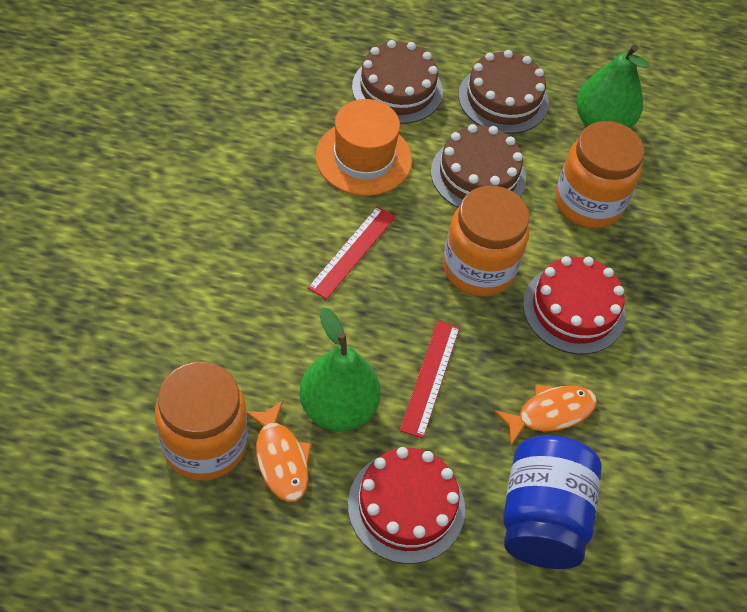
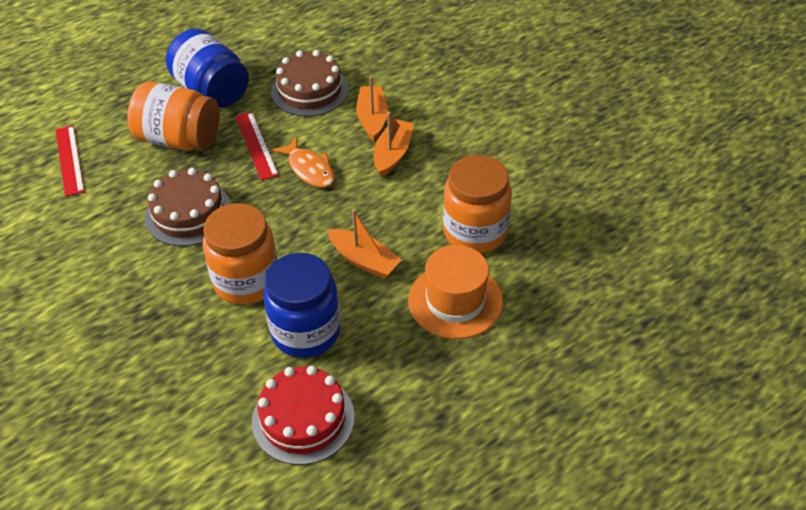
blue jar: 1 -> 2
brown cake: 3 -> 2
green pear: 2 -> 0
orange boat: 0 -> 3
orange fish: 2 -> 1
red cake: 2 -> 1

